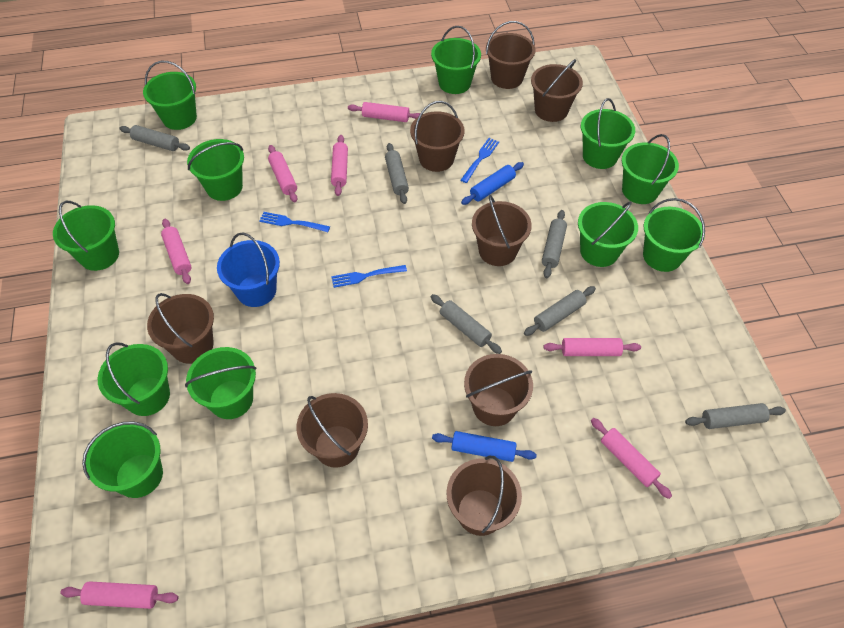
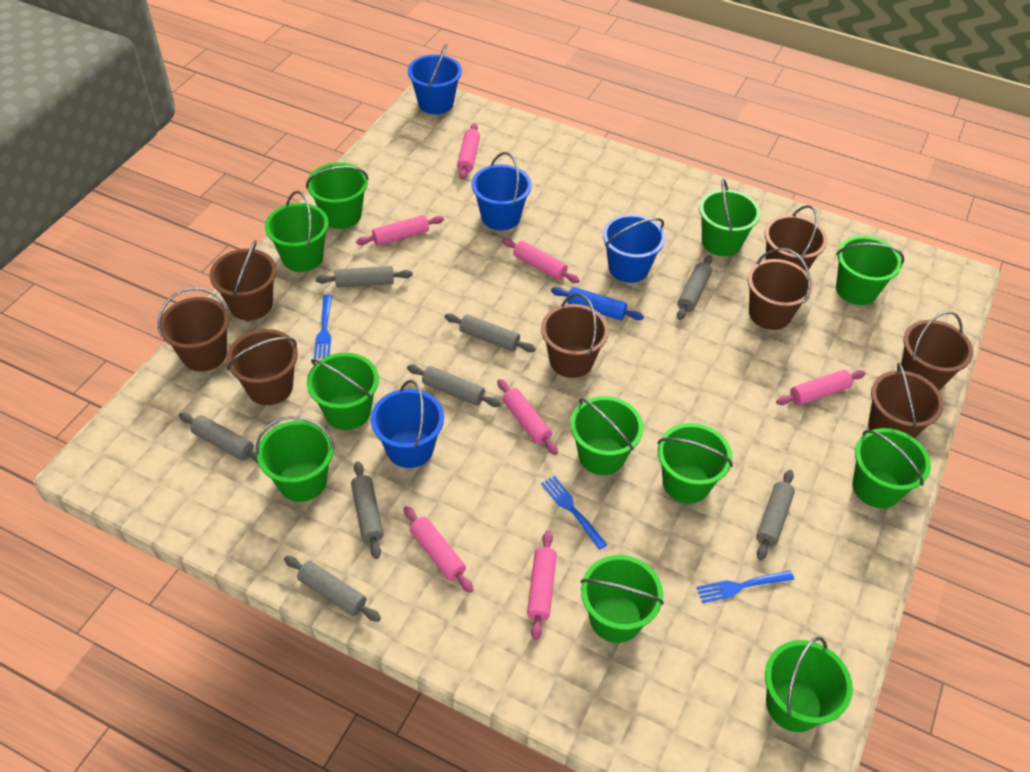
blue bucket: 1 -> 4
blue rolling pin: 2 -> 1
grey rolling pin: 6 -> 8

